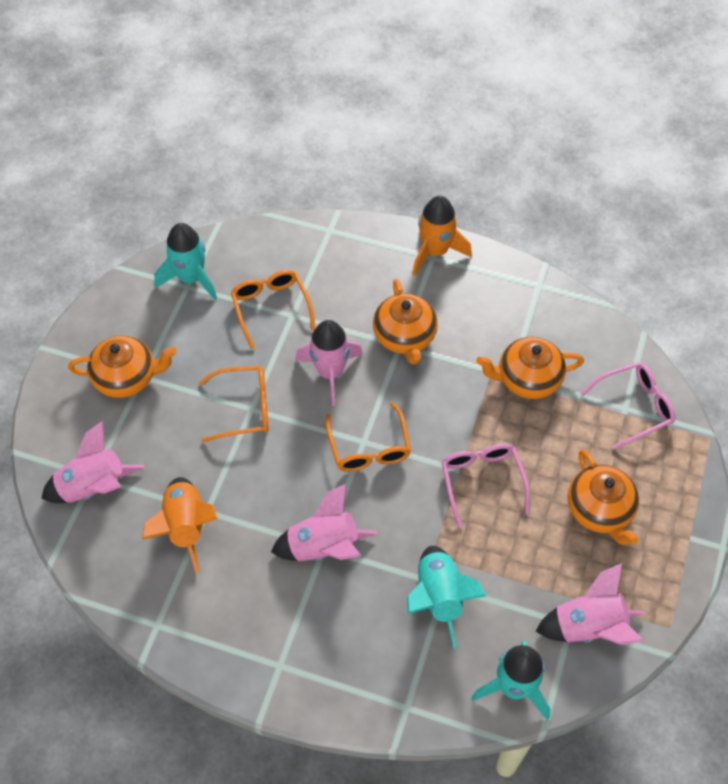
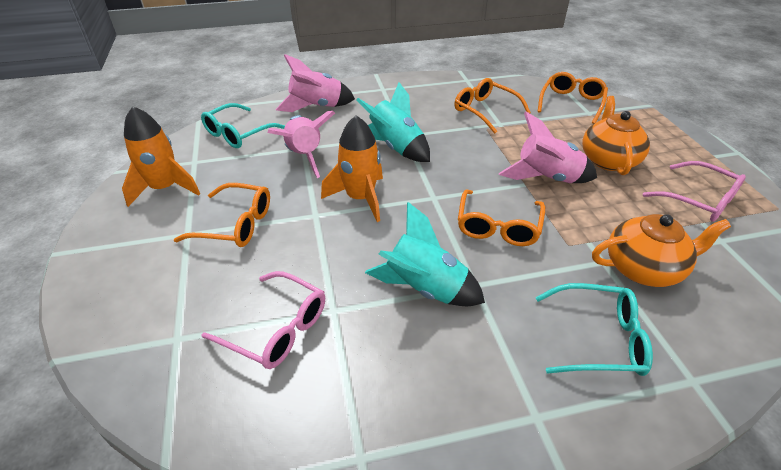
orange glasses: 3 -> 4
orange teapot: 4 -> 2
pink rocket: 4 -> 3
turquoise glasses: 0 -> 2
turquoise rocket: 3 -> 2

